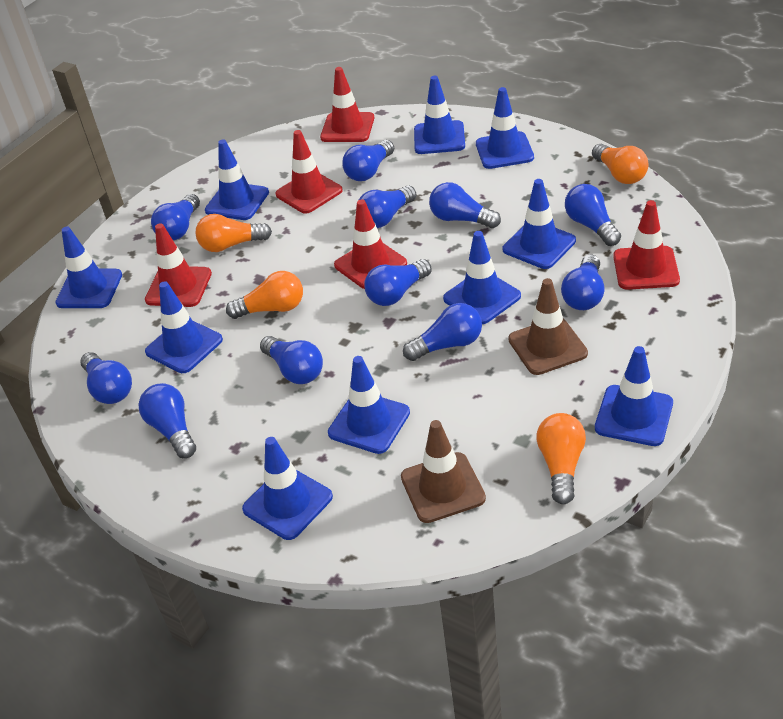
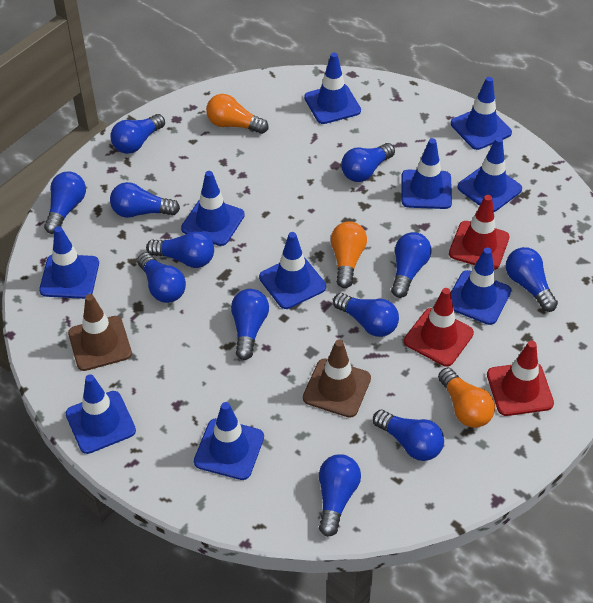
blue light bulb: 11 -> 12
orange light bulb: 4 -> 3
red traffic cone: 5 -> 3

